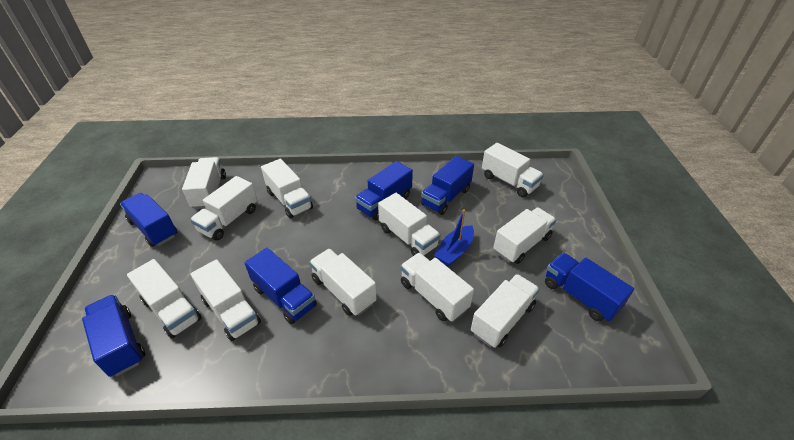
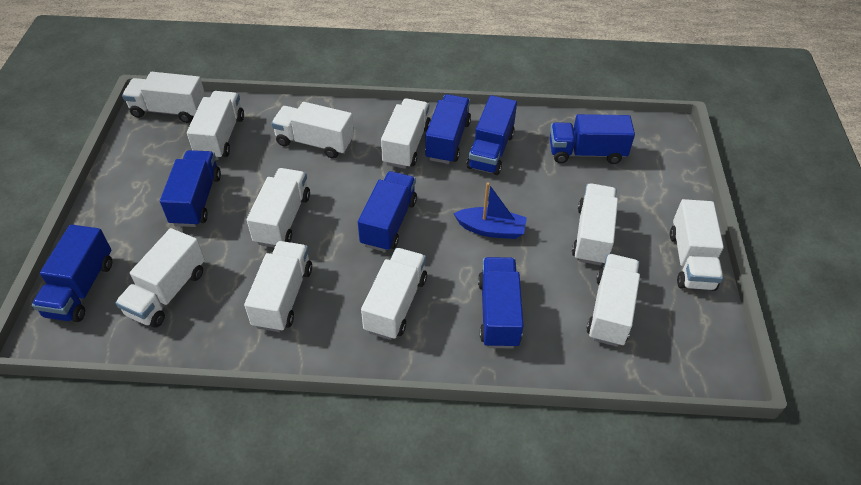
blue truck: 6 -> 7

